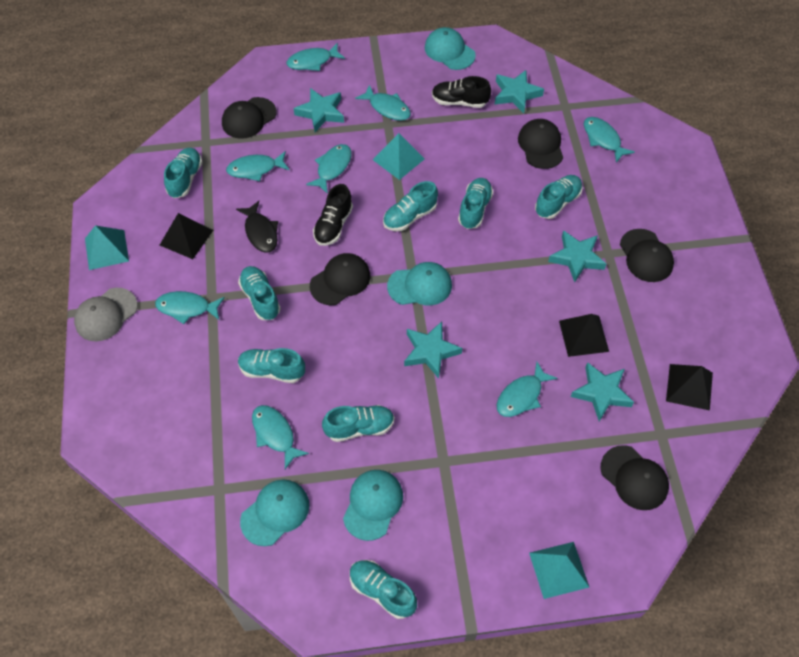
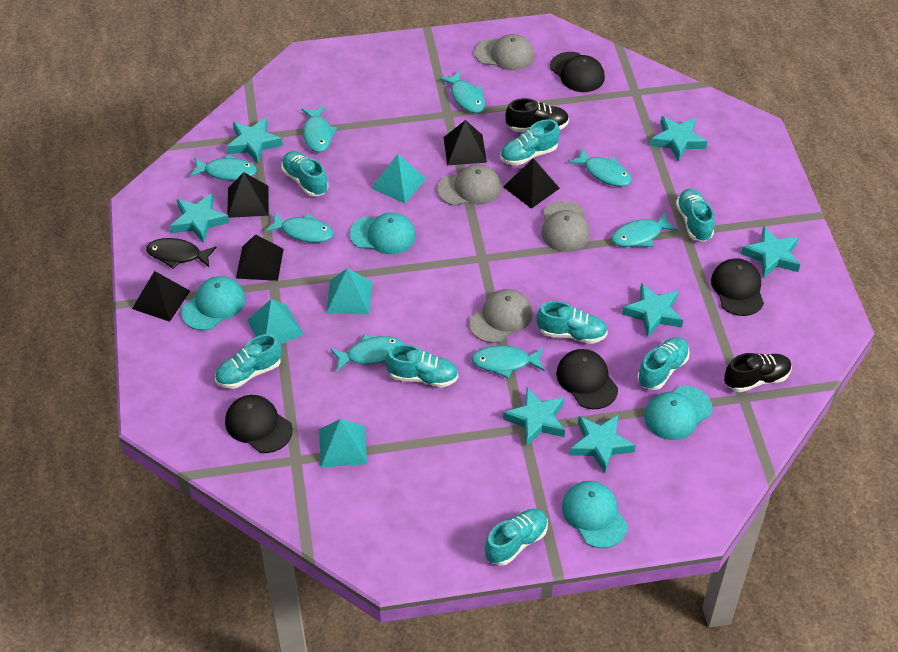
black cap: 5 -> 4
black pyramid: 3 -> 5
grey cap: 1 -> 4
turquoise pyramid: 3 -> 4
turquoise star: 5 -> 7

